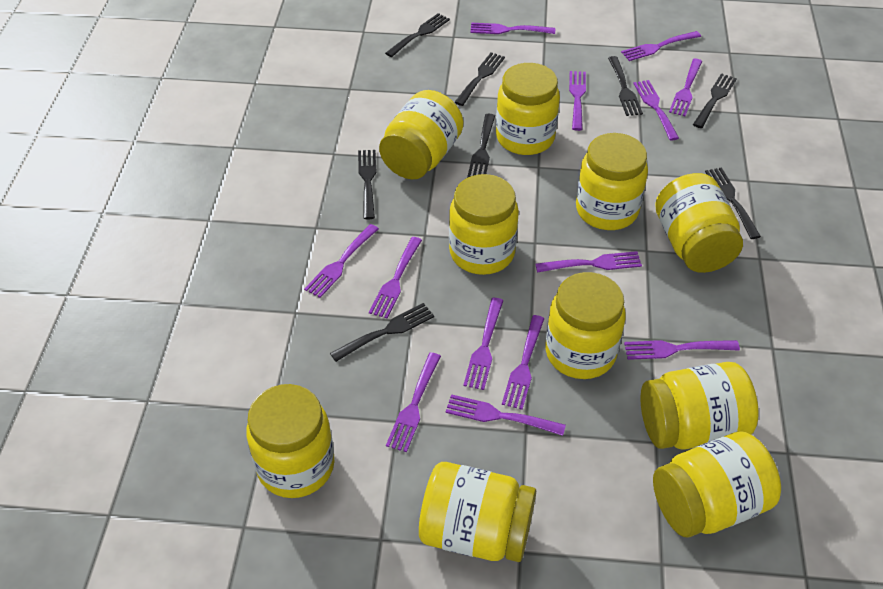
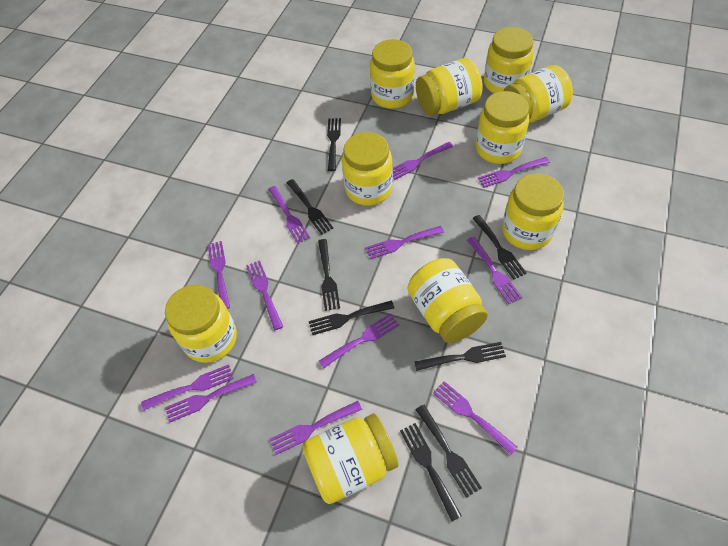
purple fork: 13 -> 12

